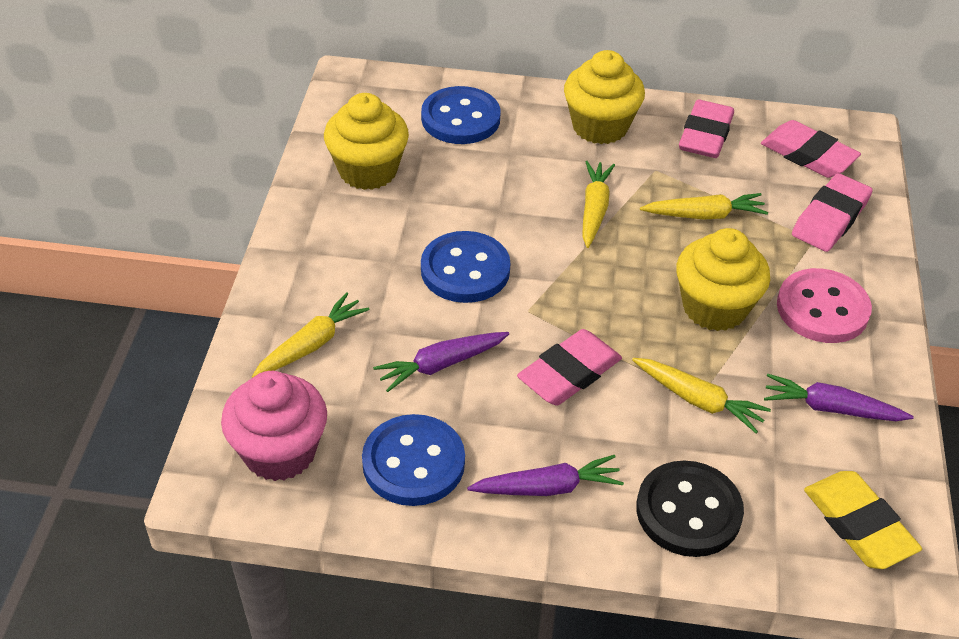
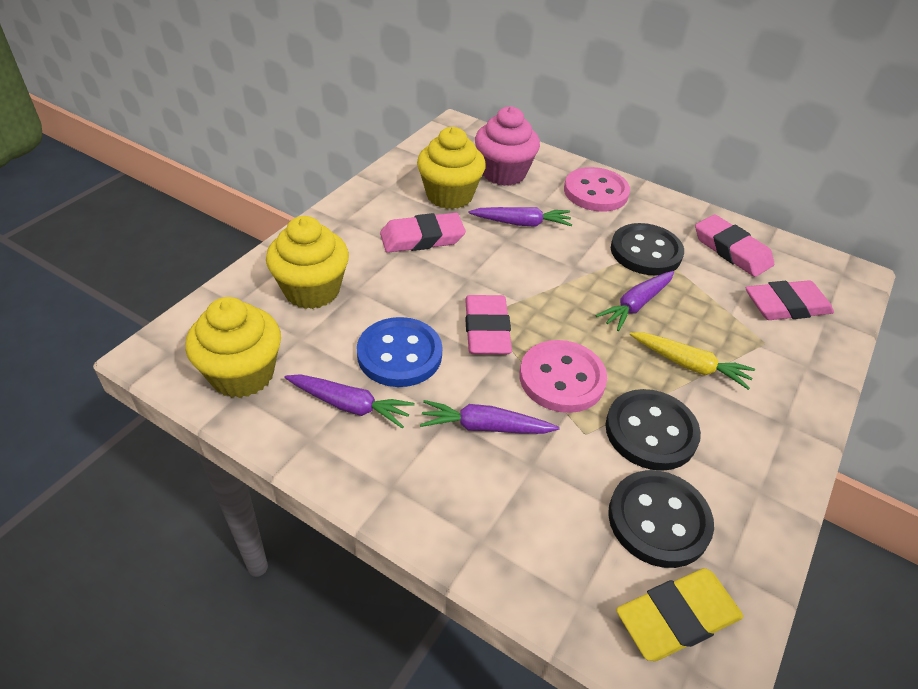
black button: 1 -> 3
blue button: 3 -> 1
pink button: 1 -> 2
purple carrot: 3 -> 4
yellow carrot: 4 -> 1

